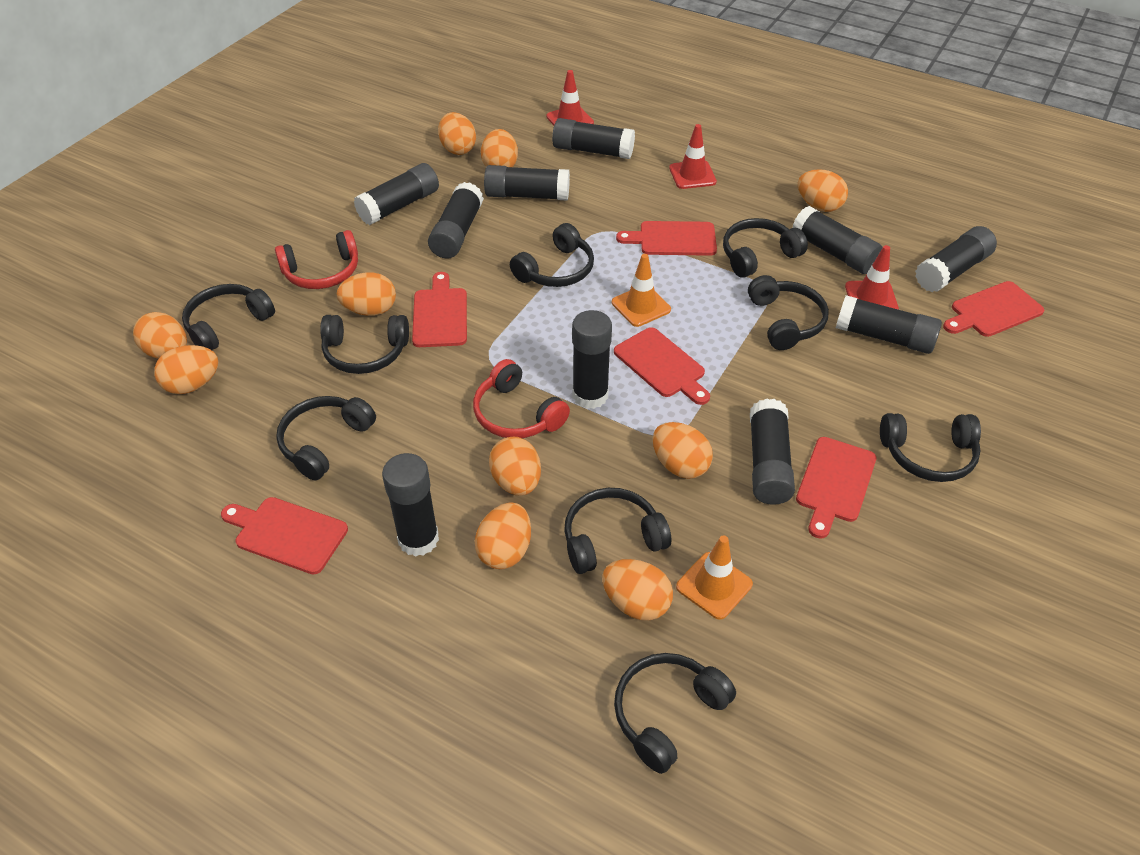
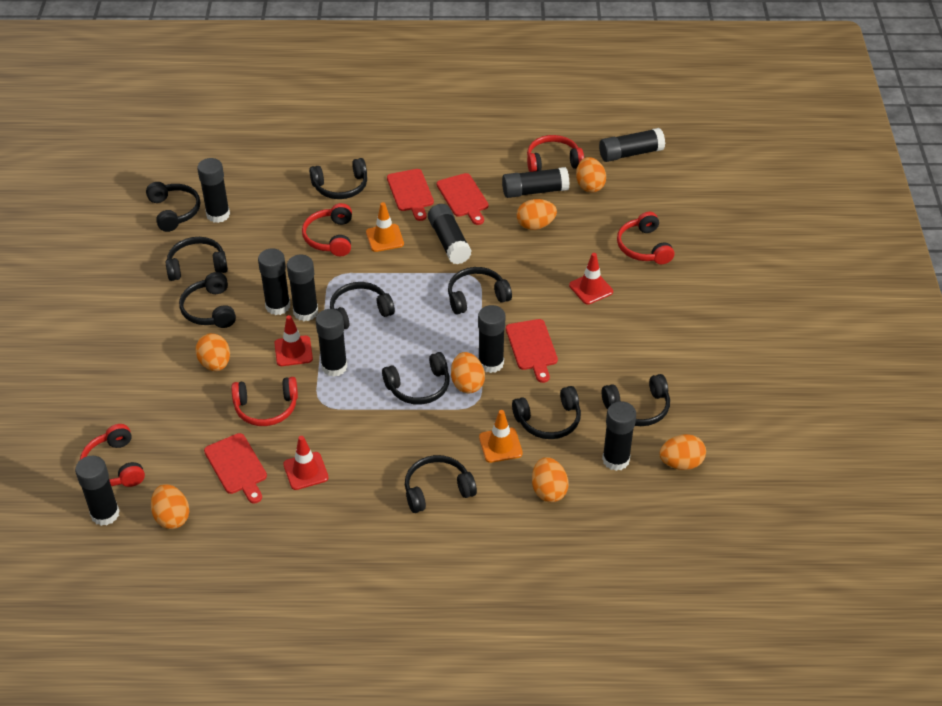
black headphones: 9 -> 10
orange egg: 10 -> 7
red cutting board: 6 -> 4
red headphones: 2 -> 5

